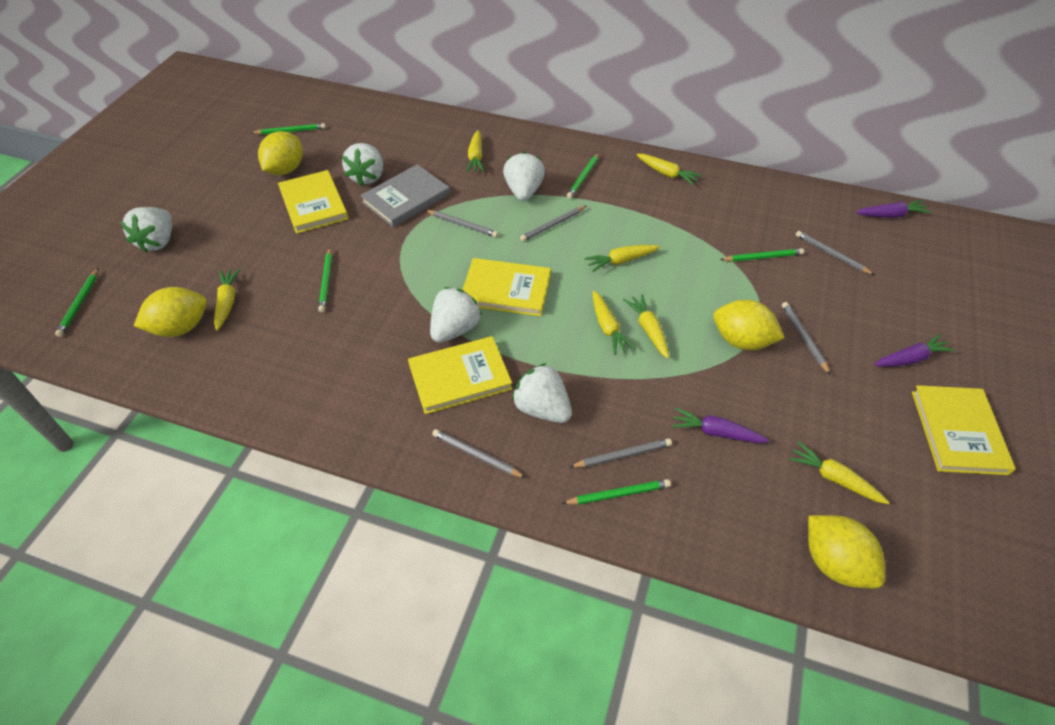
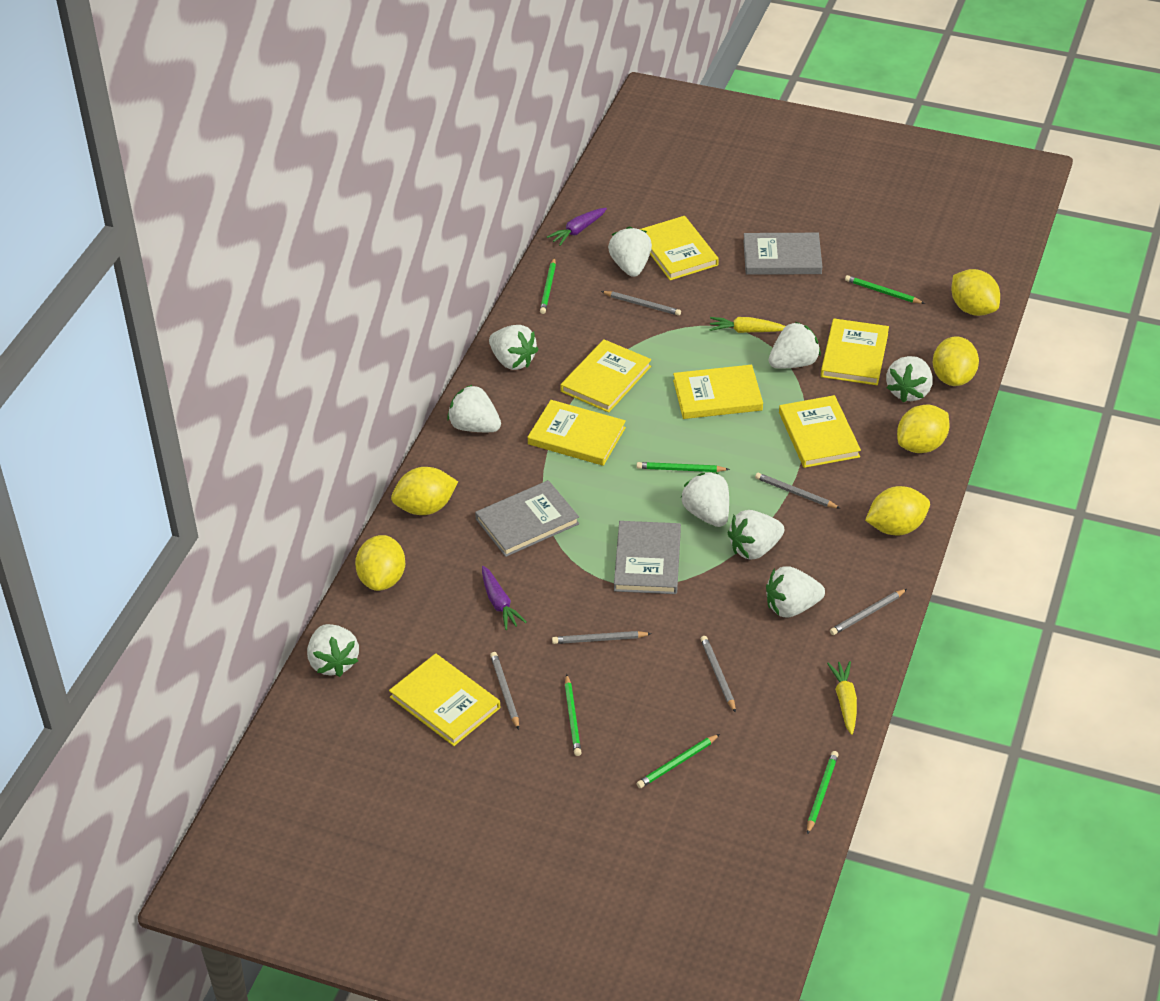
grey book: 1 -> 3
purple carrot: 3 -> 2
white strawberry: 5 -> 9
yellow book: 4 -> 7
yellow carrot: 7 -> 2
yellow lemon: 4 -> 6

